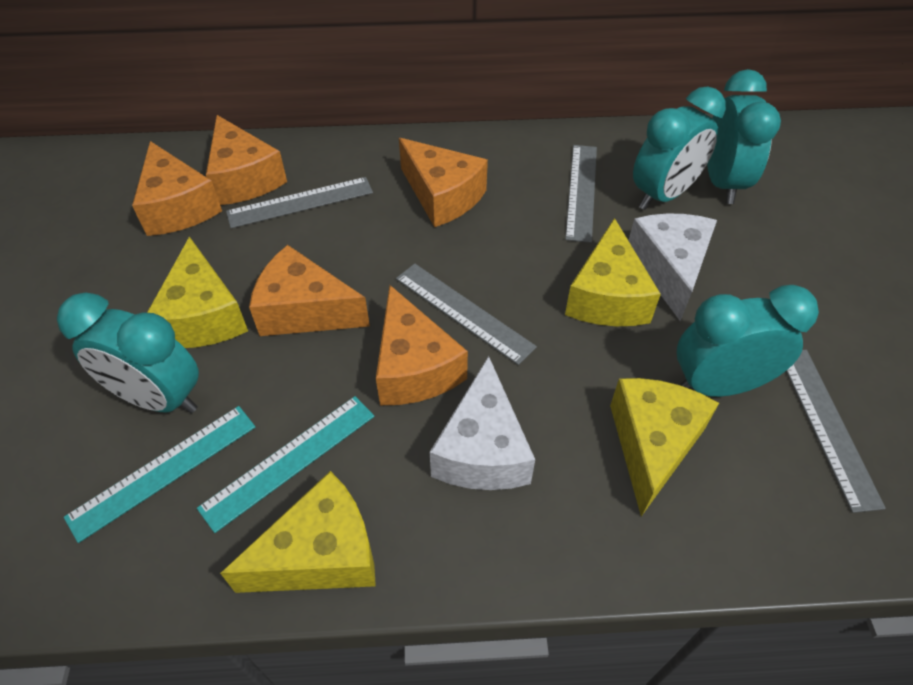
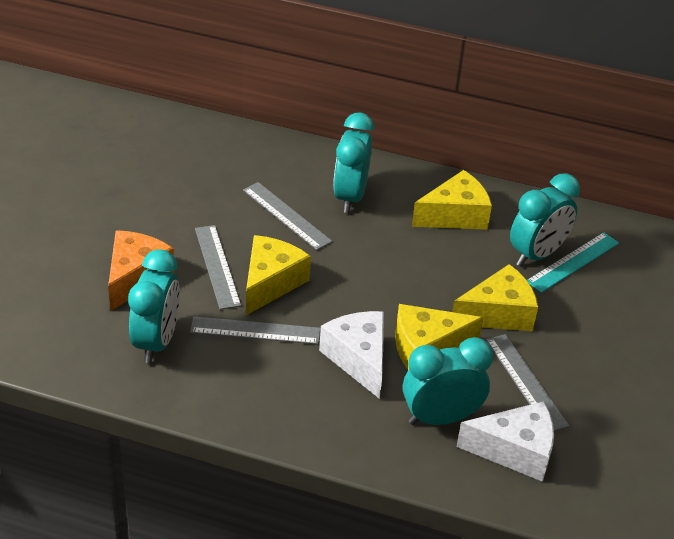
orange cheese: 5 -> 1
turquoise ruler: 2 -> 1

